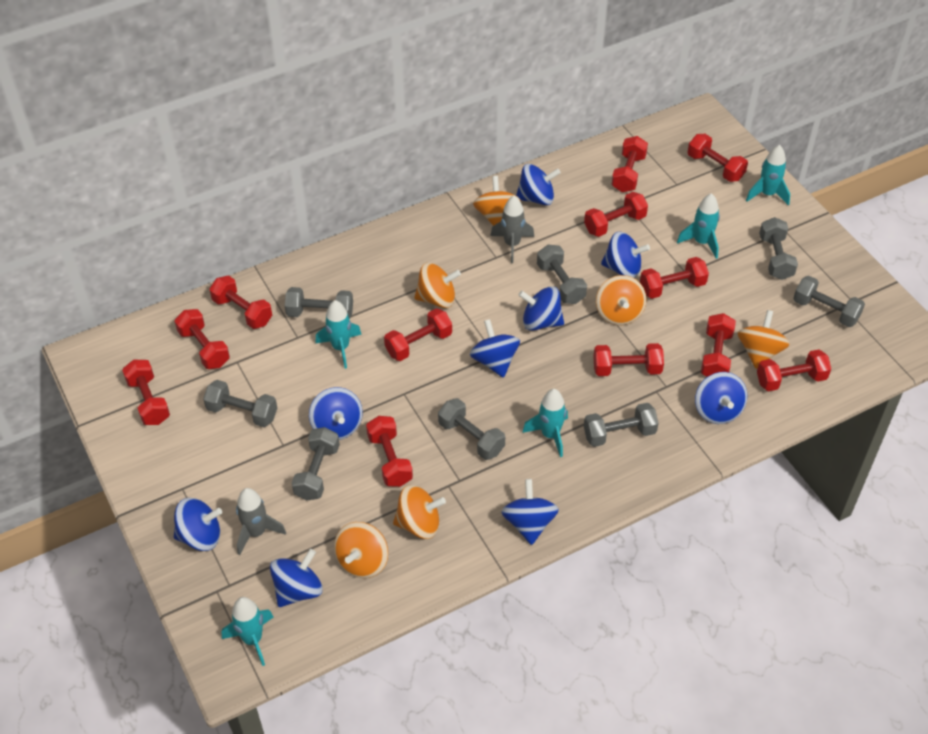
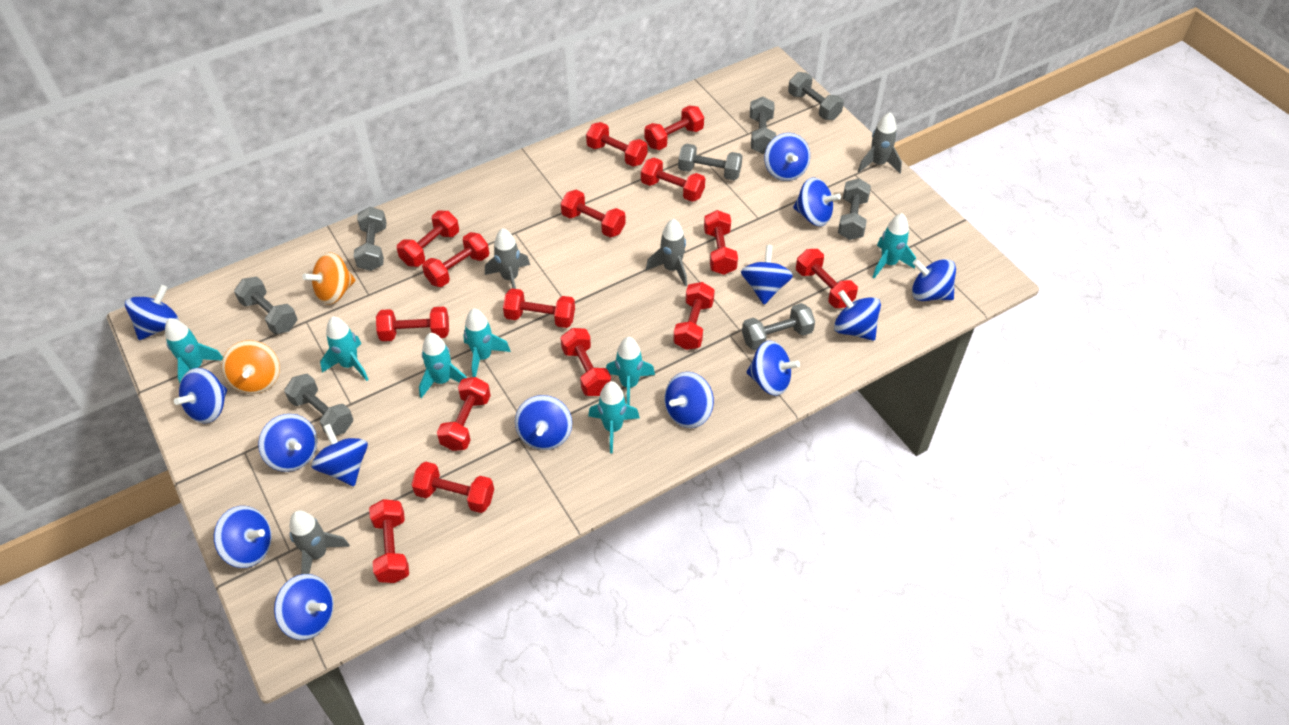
blue spinning top: 9 -> 14
grey rocket: 2 -> 4
orange spinning top: 6 -> 2
red dumbbell: 12 -> 15
turquoise rocket: 5 -> 7

